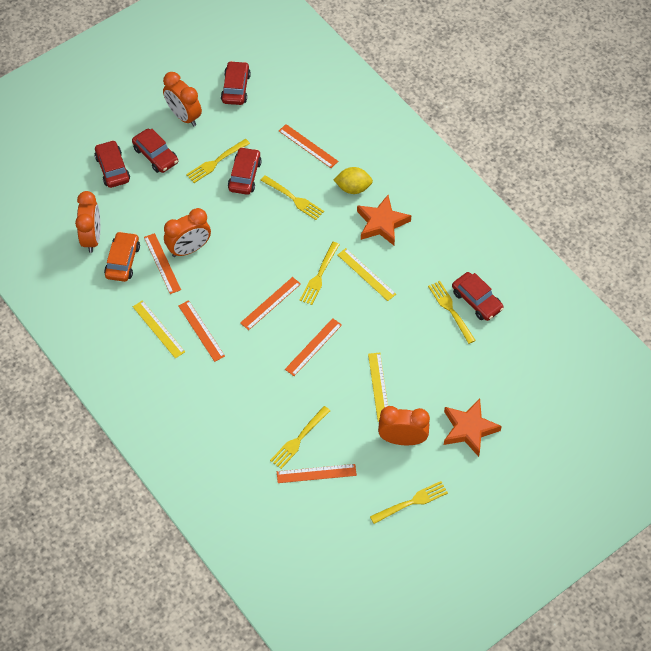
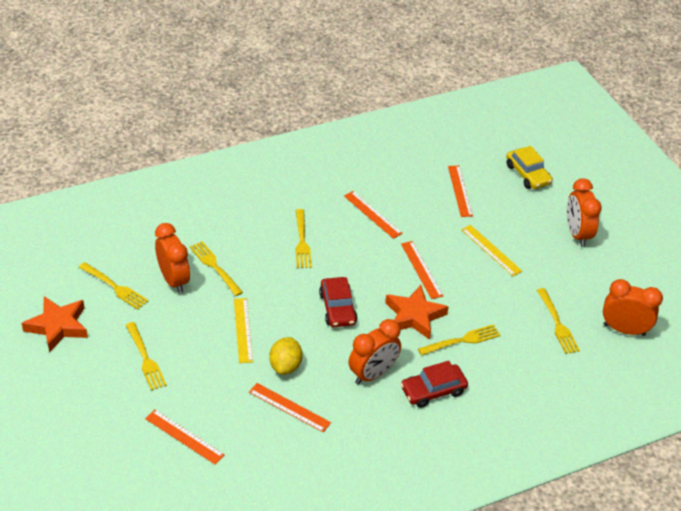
orange car: 1 -> 0
orange ruler: 6 -> 5
red car: 5 -> 2
yellow car: 0 -> 1
yellow ruler: 3 -> 2

